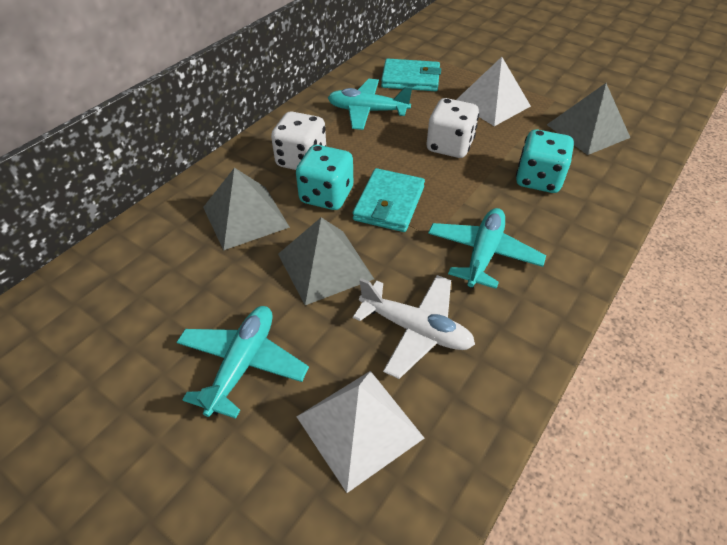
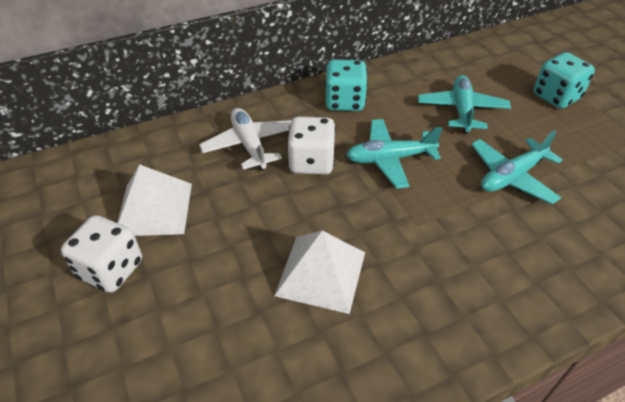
grey pyramid: 3 -> 0
turquoise wallet: 2 -> 0

